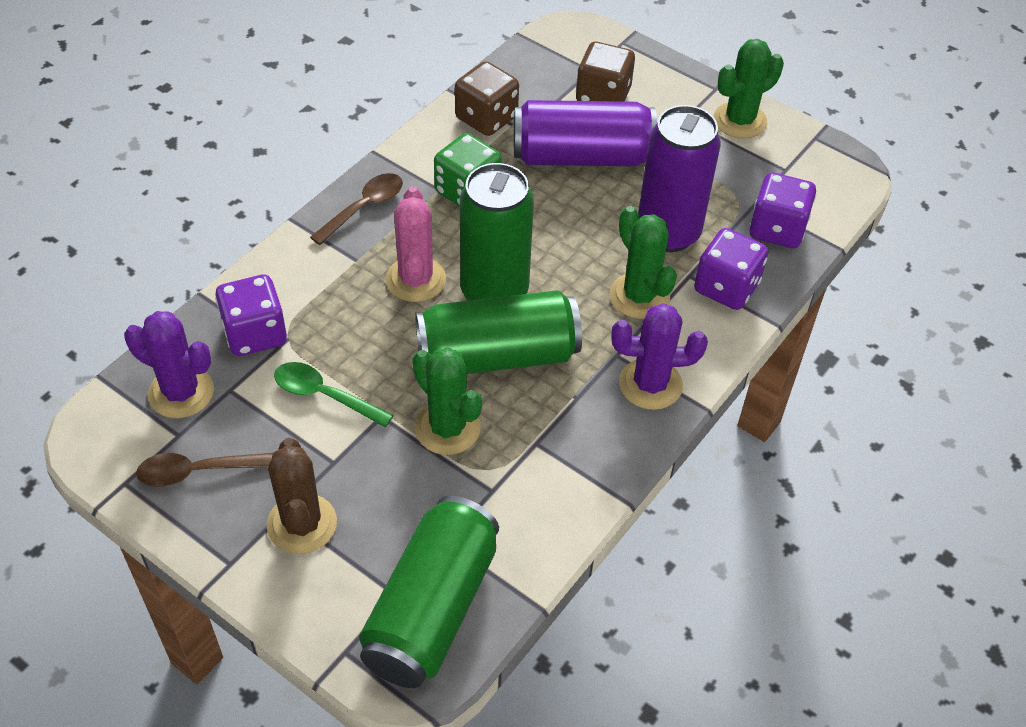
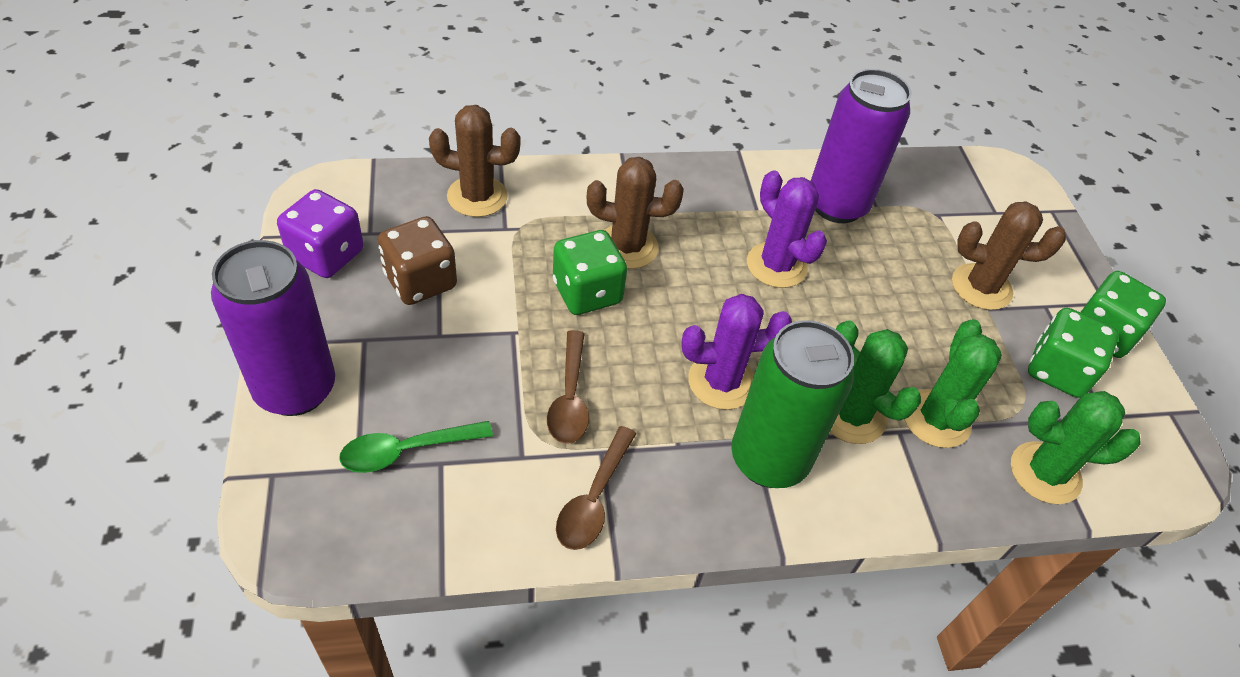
brown cactus: 1 -> 3
brown dice: 2 -> 1
green can: 3 -> 1
green dice: 1 -> 3
pink cactus: 1 -> 0
purple dice: 3 -> 1

